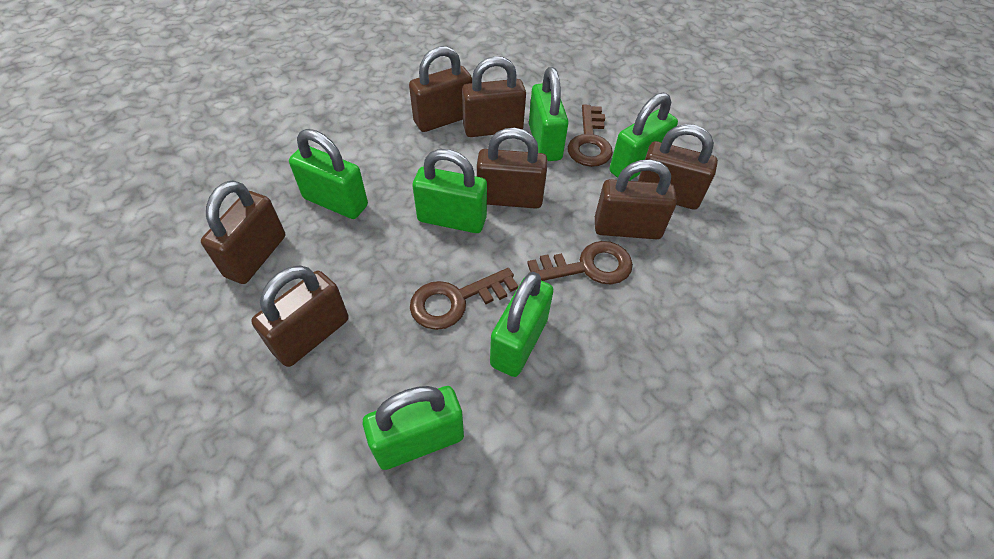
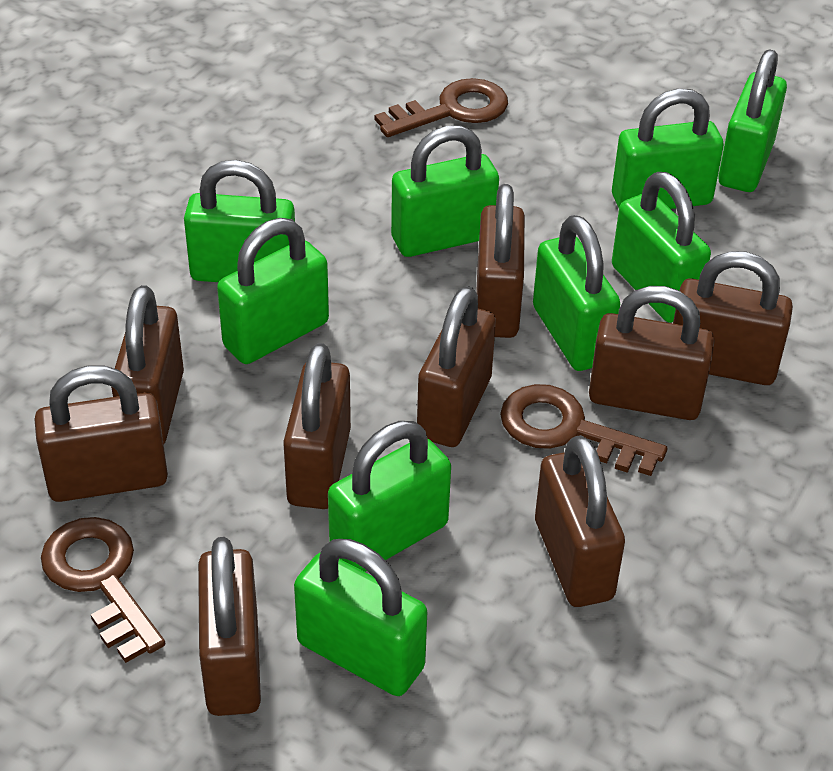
brown padlock: 7 -> 9
green padlock: 6 -> 9

